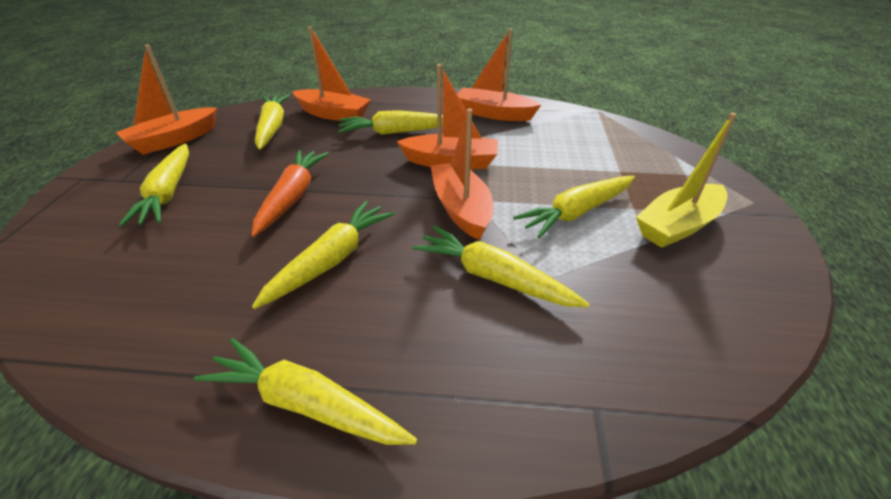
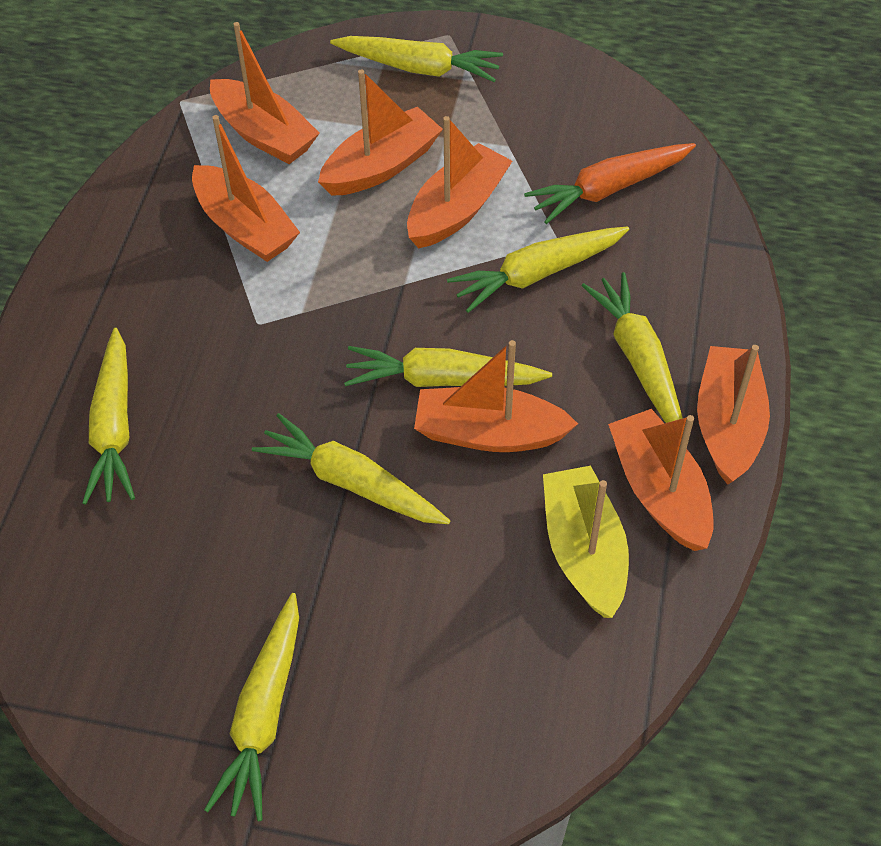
orange boat: 5 -> 7

